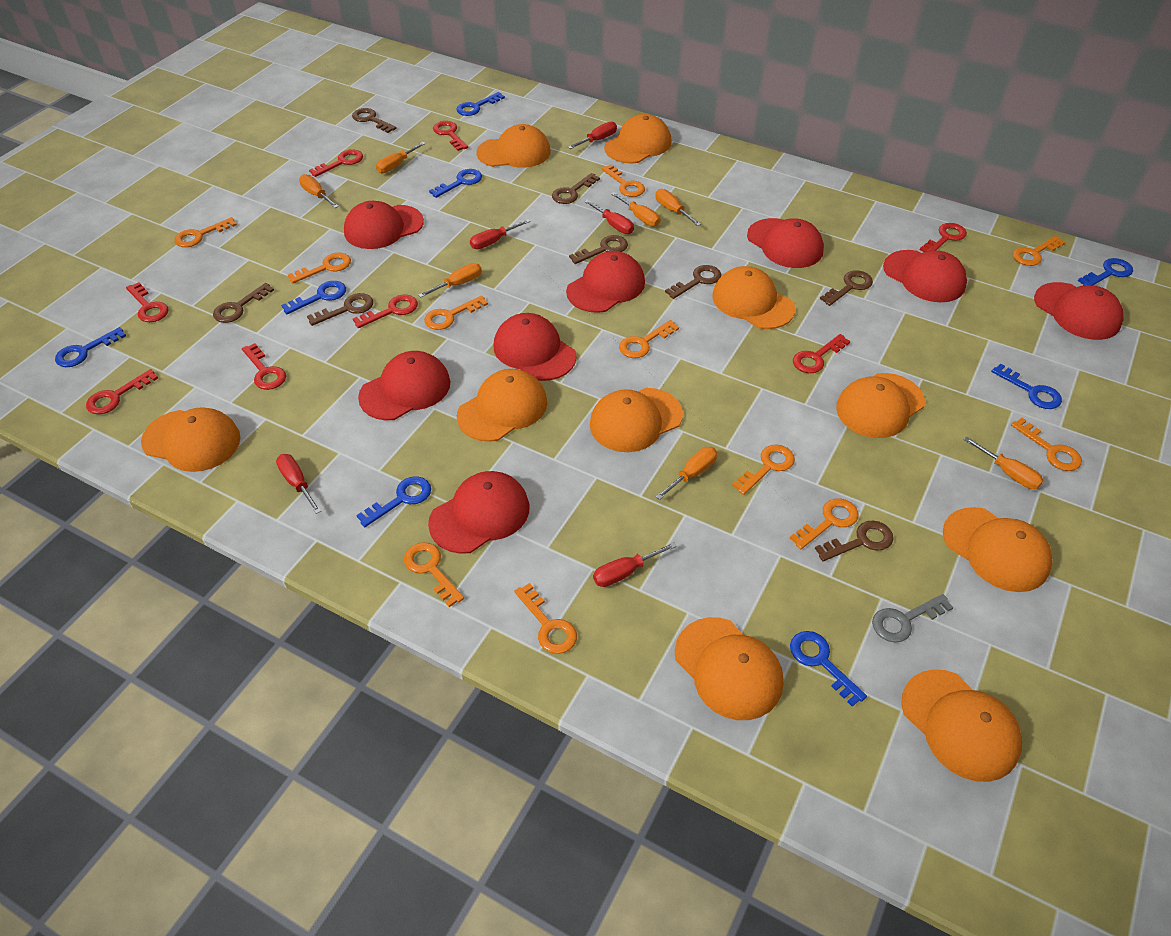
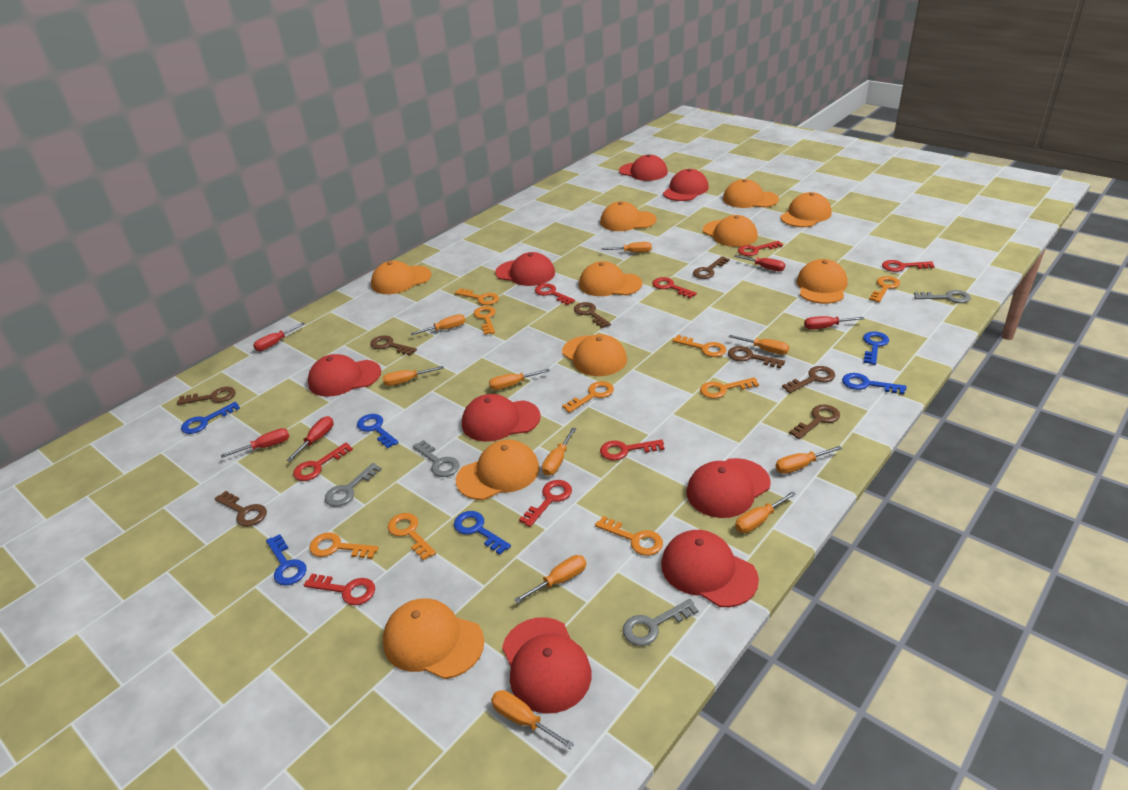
blue key: 8 -> 6
grey key: 1 -> 4
orange key: 11 -> 9
orange screwdriver: 7 -> 10

